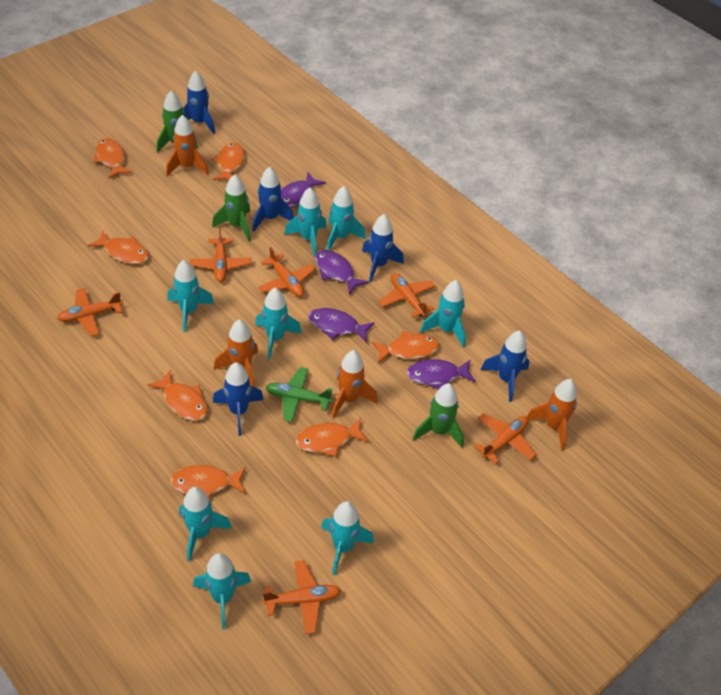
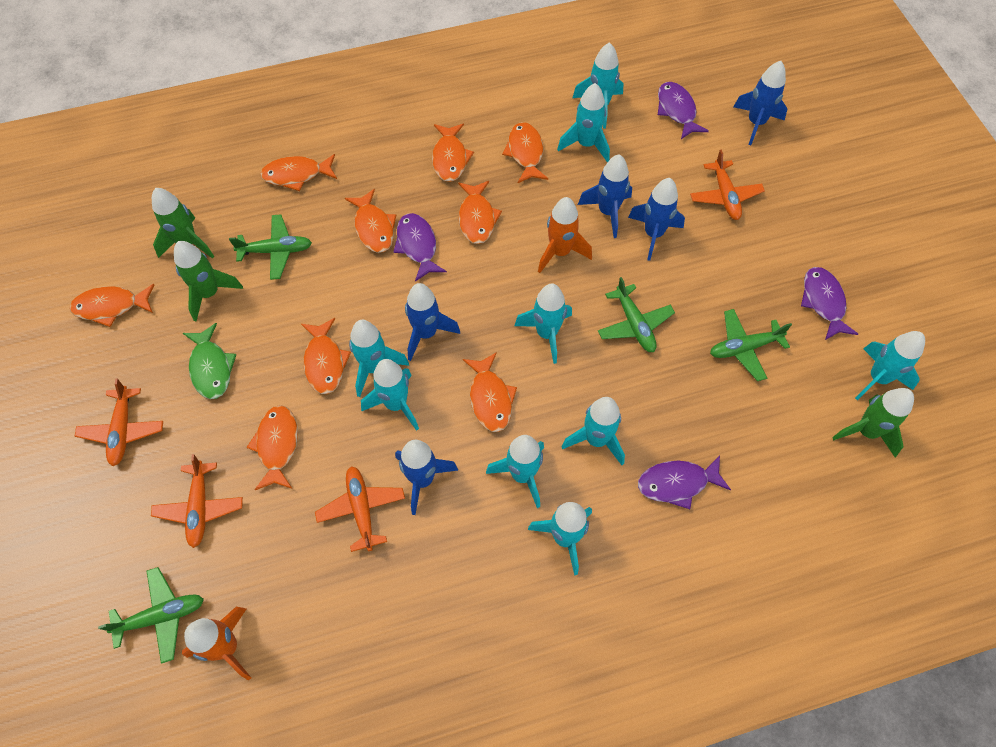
green fish: 0 -> 1
green plane: 1 -> 4
orange fish: 7 -> 9
orange plane: 6 -> 4
orange rocket: 4 -> 2
turquoise rocket: 8 -> 9

